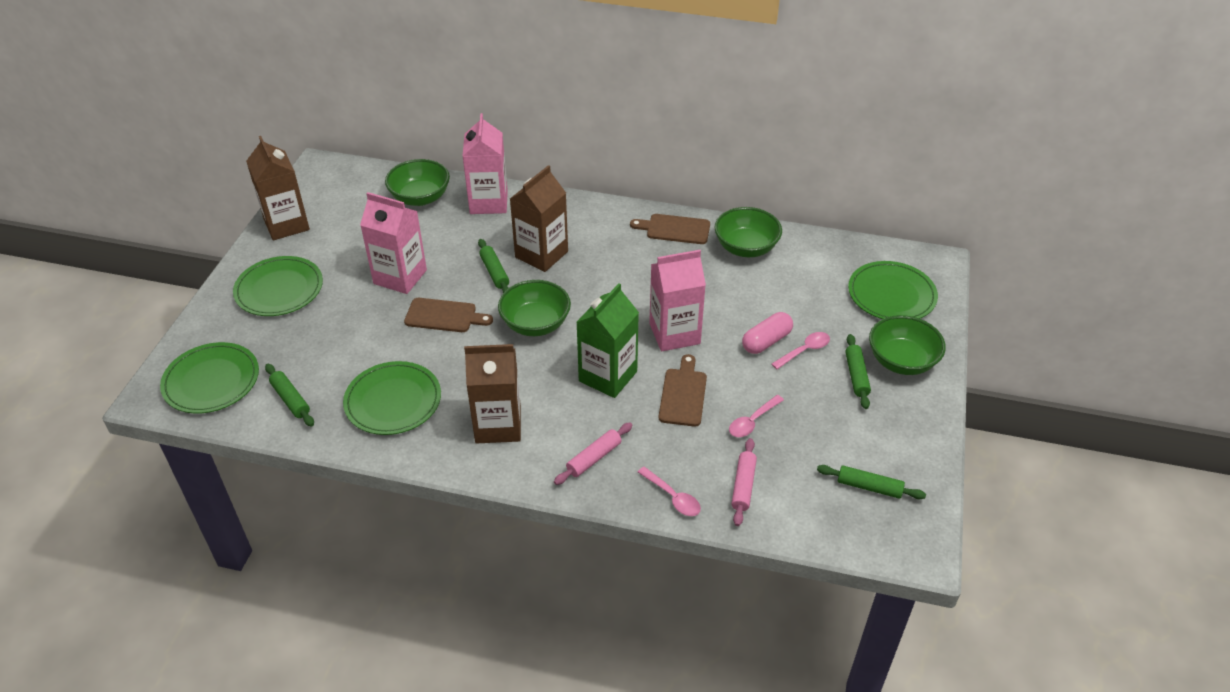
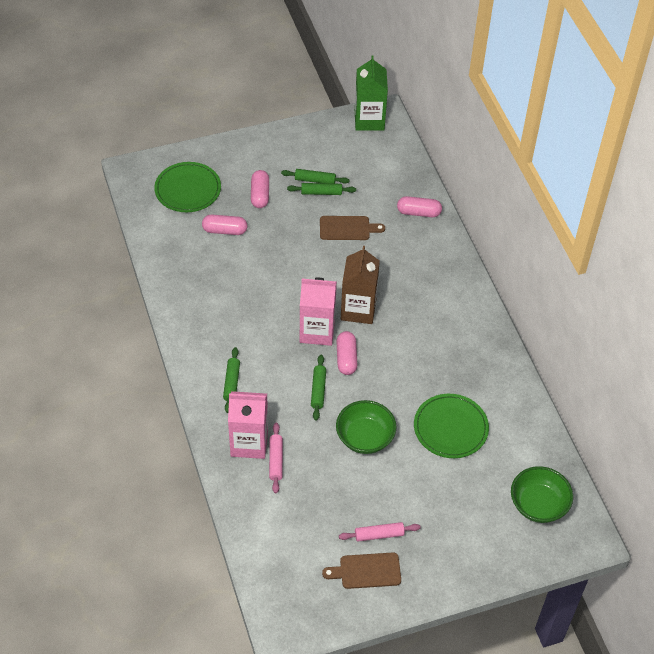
brown carton: 3 -> 1
brown cutting board: 3 -> 2
green bowl: 4 -> 2
green plate: 4 -> 2
pink capsule: 1 -> 4
pink carton: 3 -> 2
pink spoon: 3 -> 0

